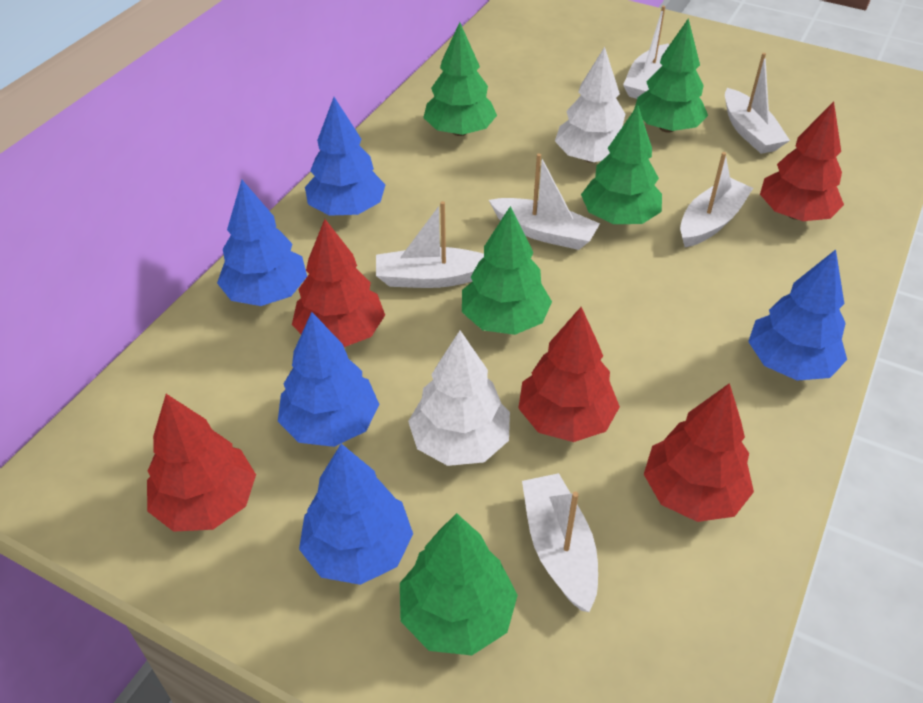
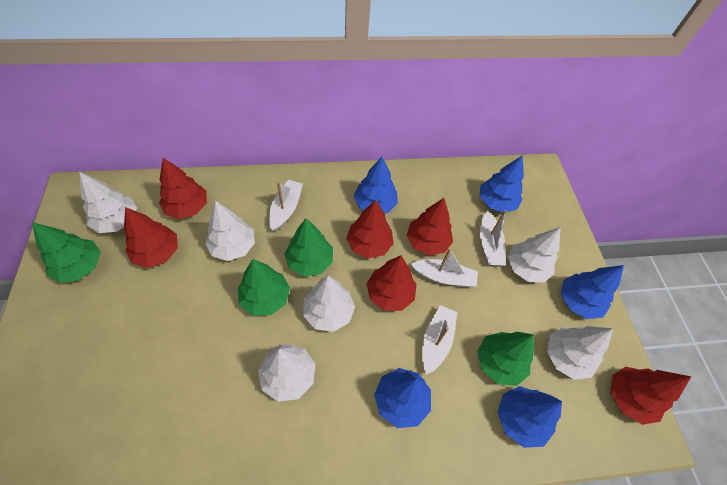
green tree: 5 -> 4
red tree: 5 -> 6
white boat: 6 -> 4
white tree: 2 -> 6

